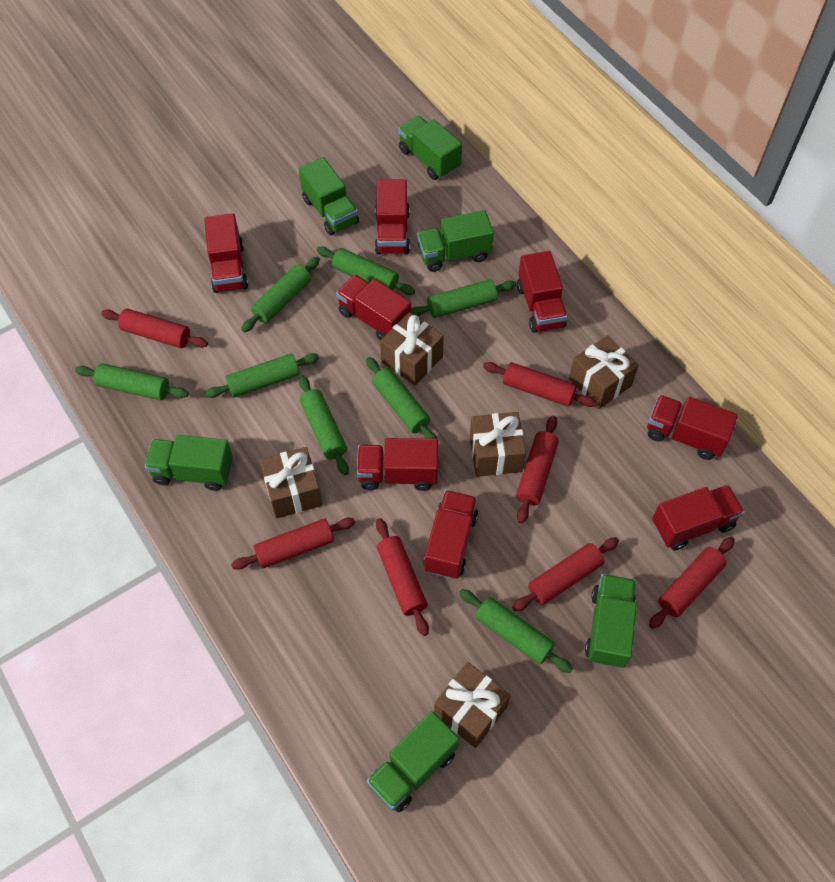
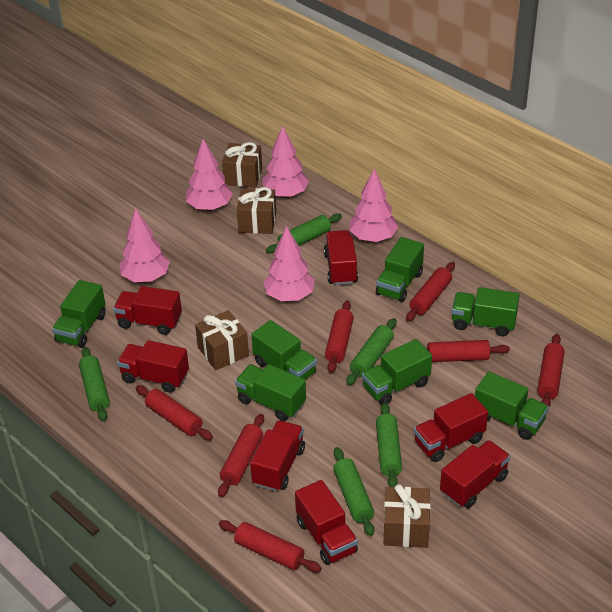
brown gift: 5 -> 4
green rolling pin: 8 -> 5
green truck: 6 -> 7
pink tree: 0 -> 5
red truck: 8 -> 7

